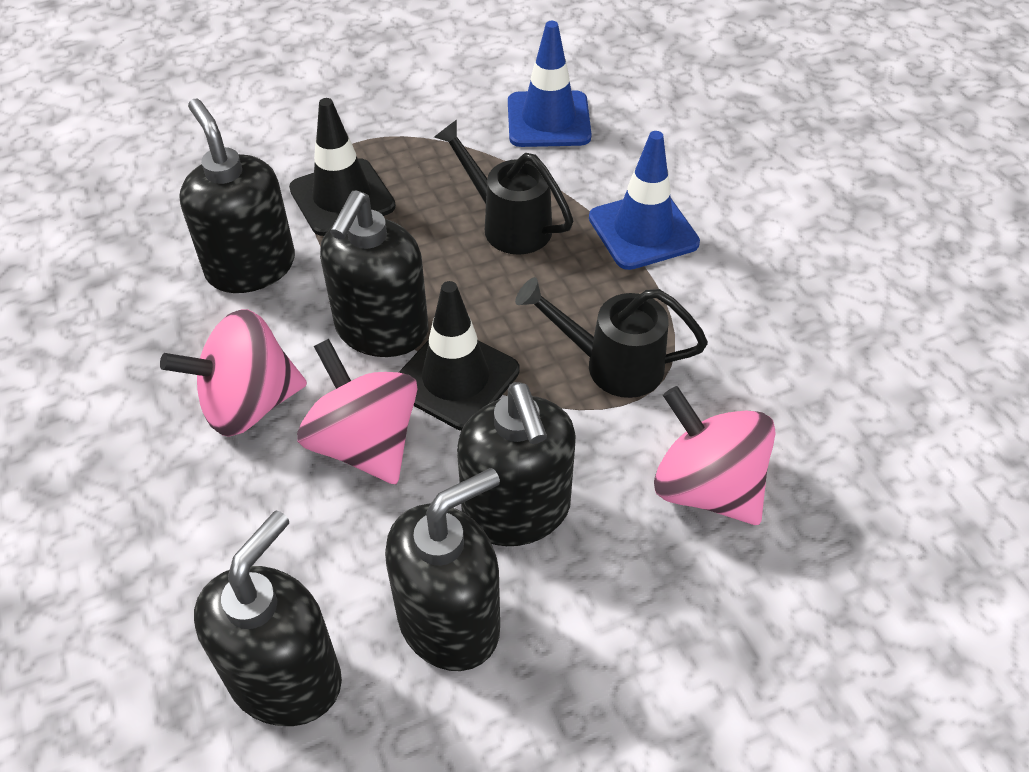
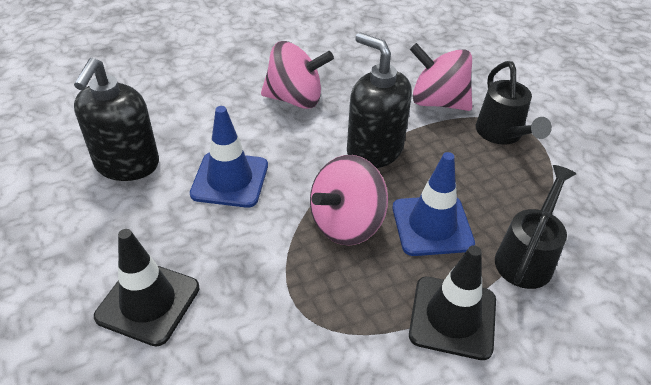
black soap dispenser: 5 -> 2

